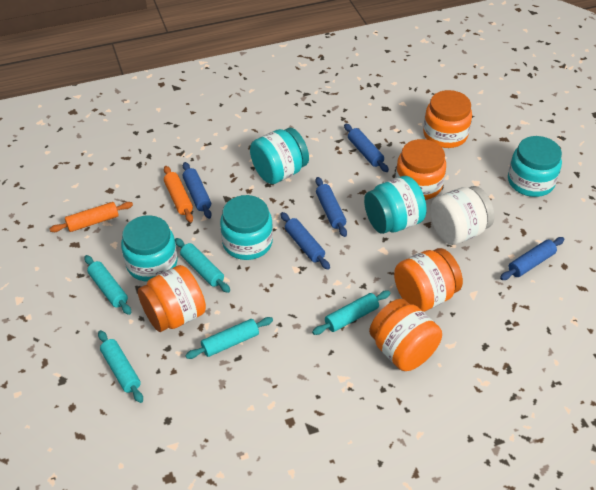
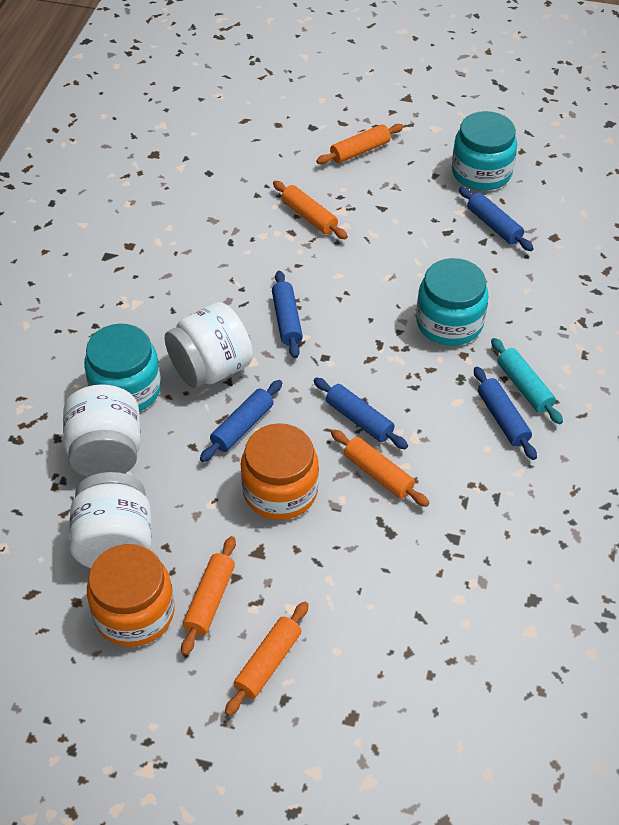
orange jar: 5 -> 2
orange rolling pin: 2 -> 5
turquoise jar: 5 -> 3
turquoise rolling pin: 5 -> 1
white jar: 1 -> 3

